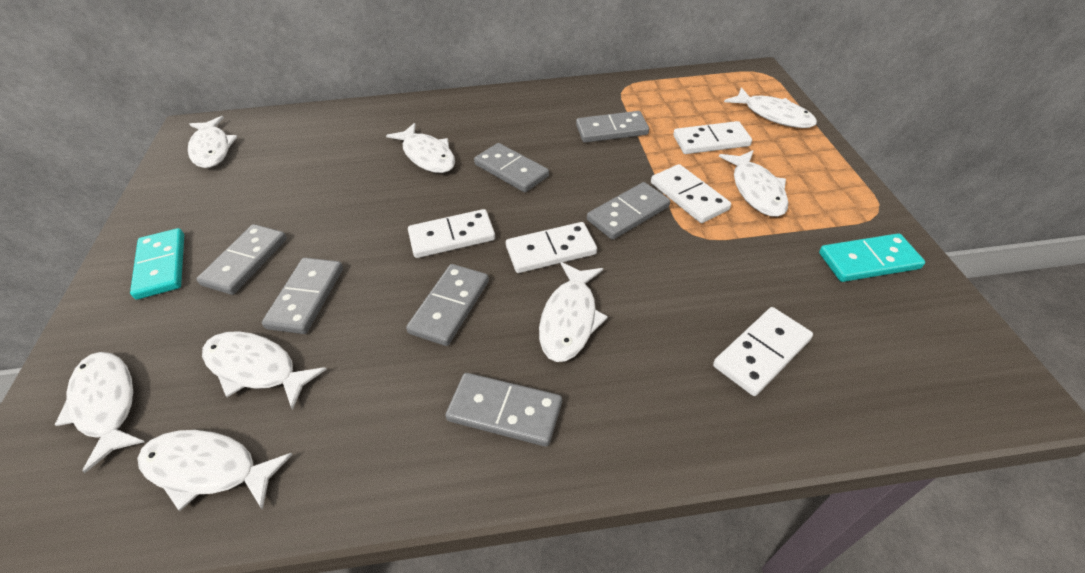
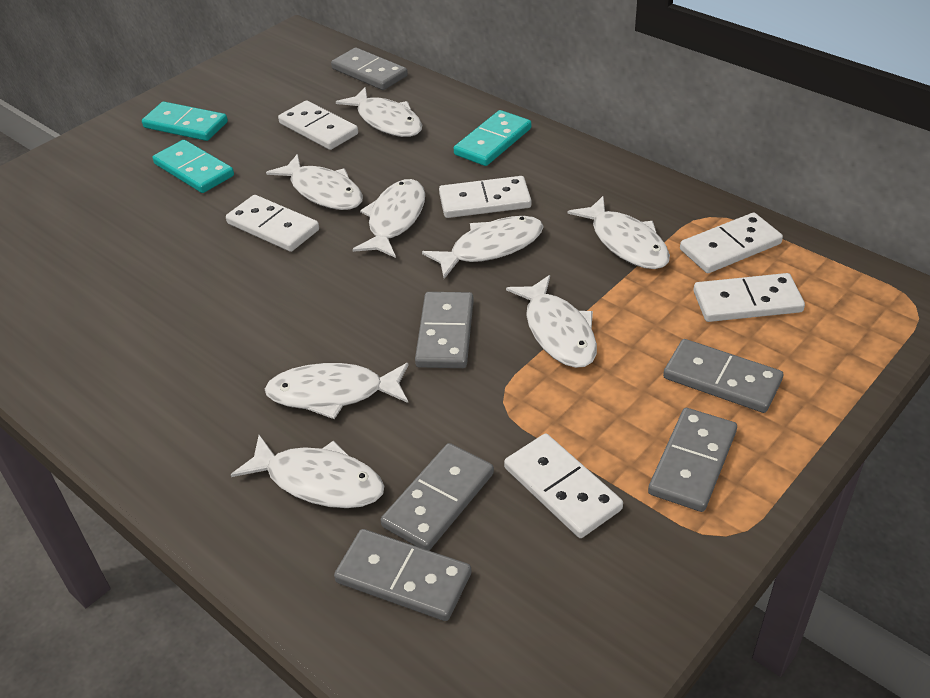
grey domino: 7 -> 6
turquoise domino: 2 -> 3
white domino: 5 -> 6

